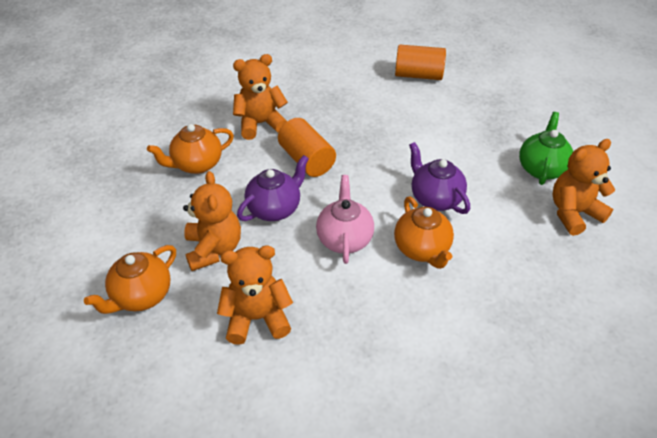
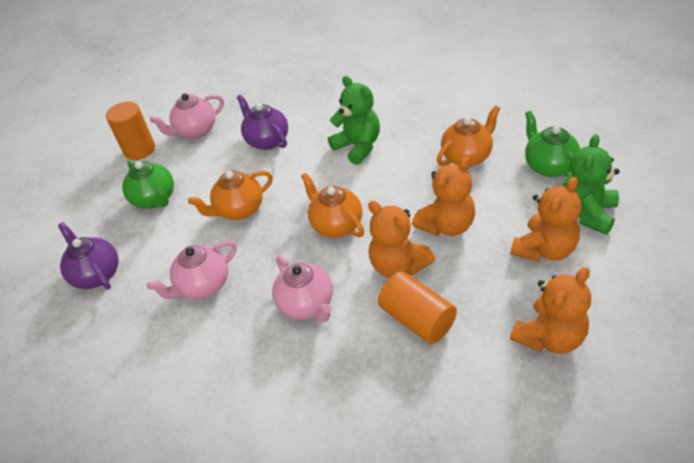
green teapot: 1 -> 2
green teddy bear: 0 -> 2
pink teapot: 1 -> 3

